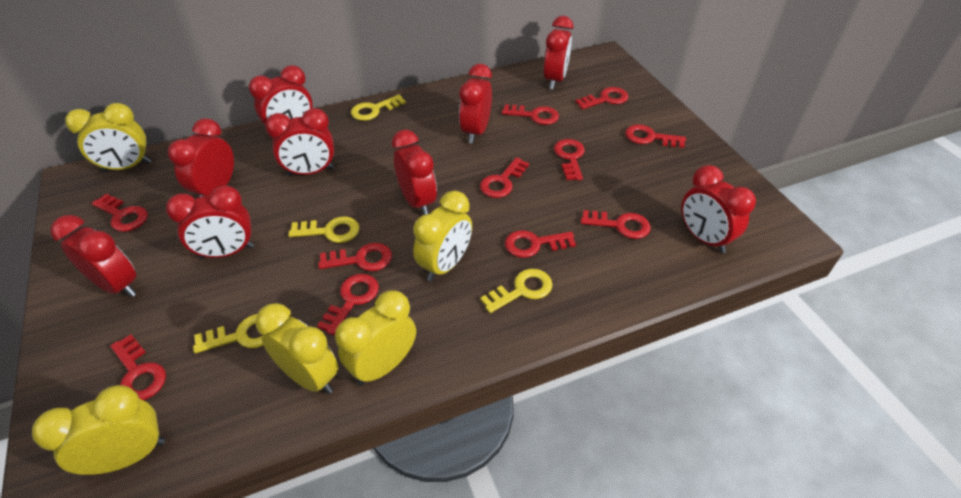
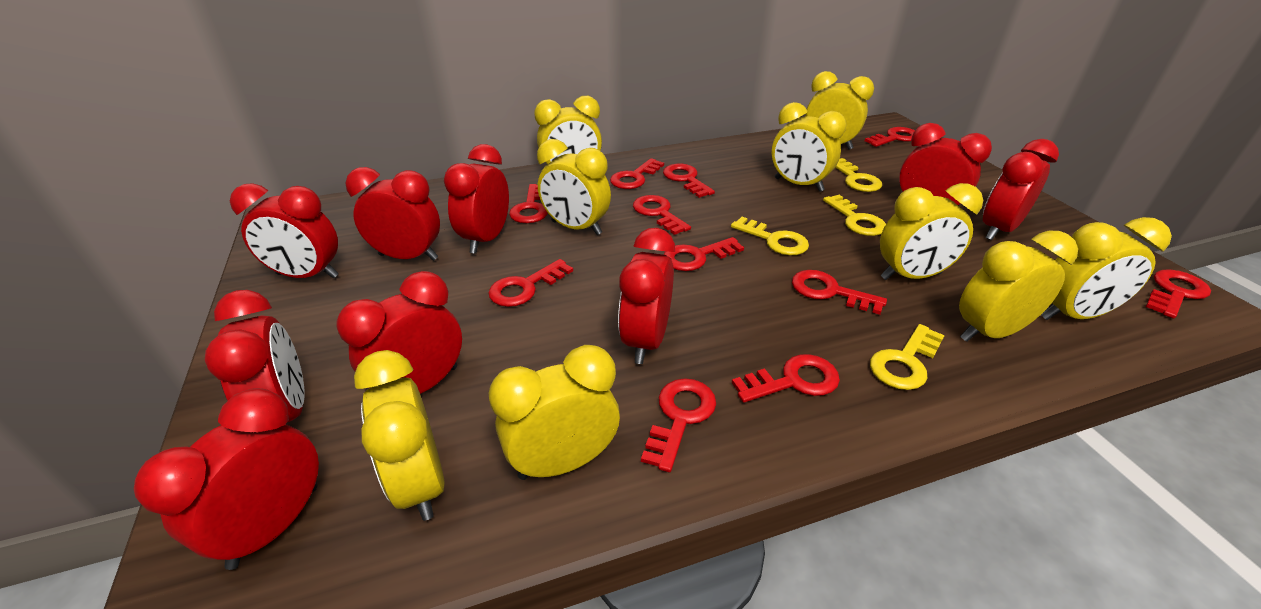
yellow clock: 5 -> 9

